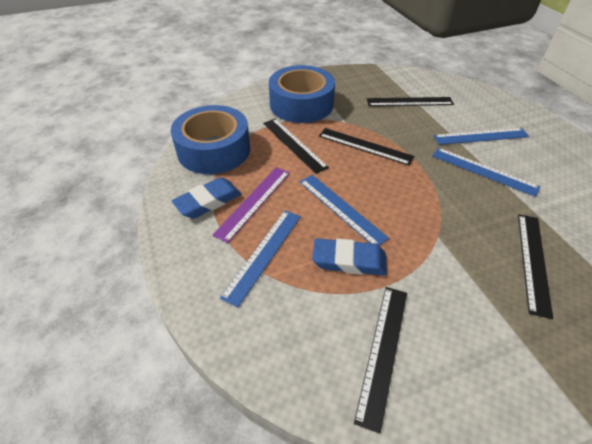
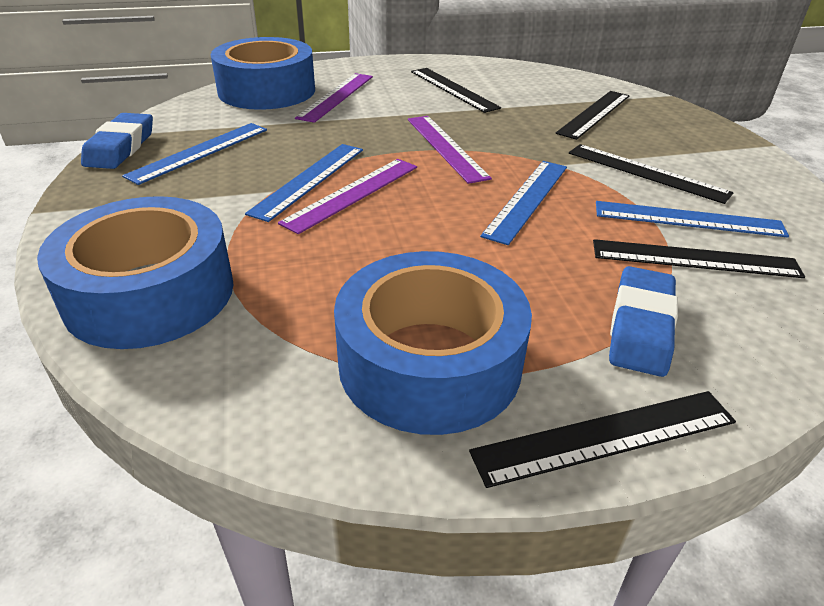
blue tape: 2 -> 3
purple ruler: 1 -> 3

